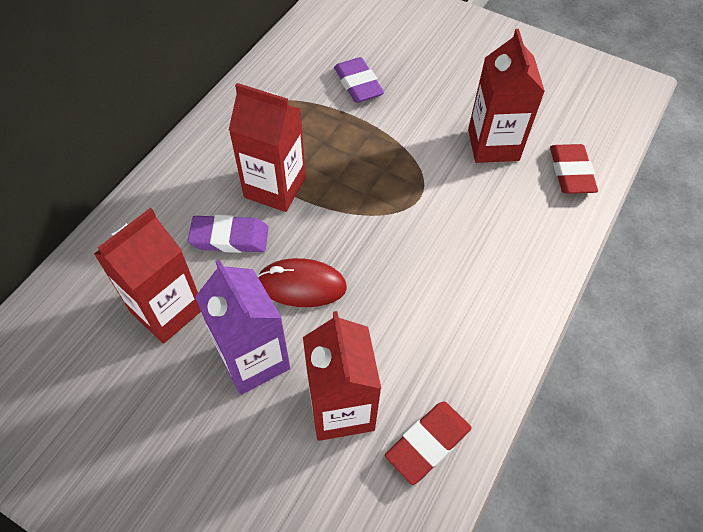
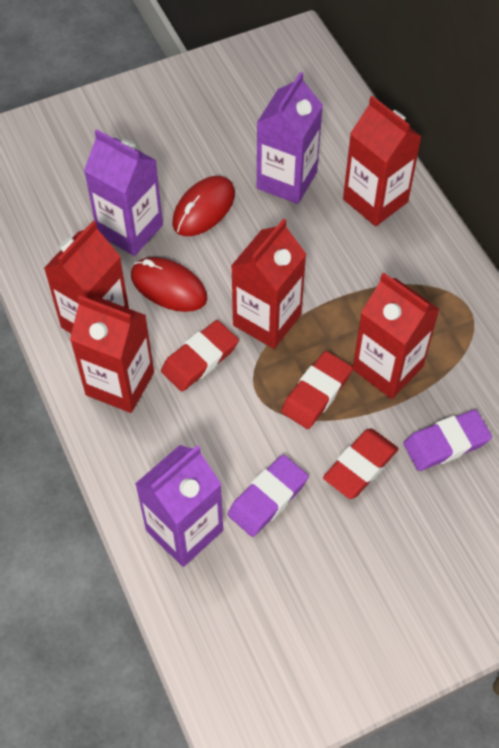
purple carton: 1 -> 3
red carton: 4 -> 5
red eraser: 2 -> 3
red mouse: 1 -> 2

